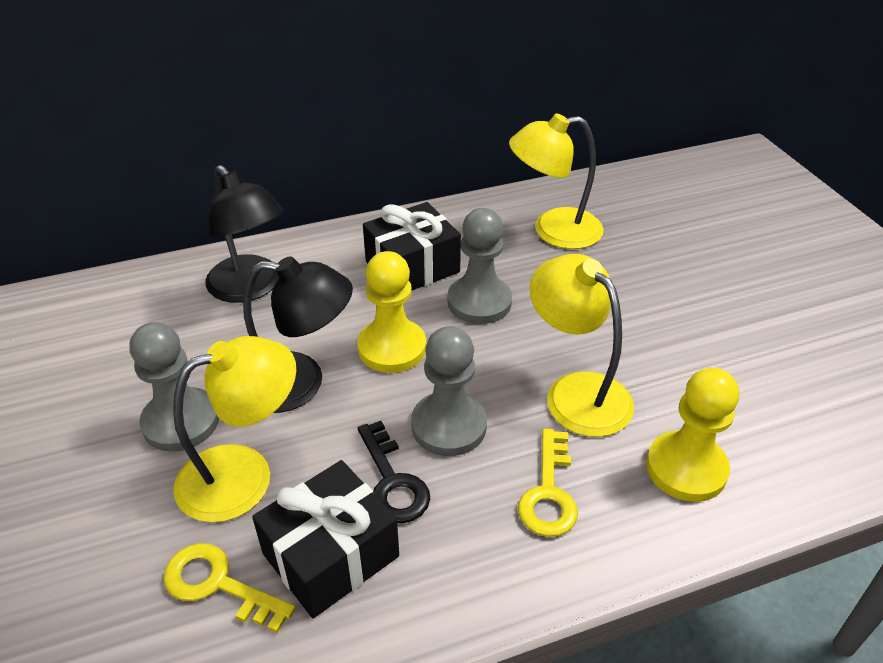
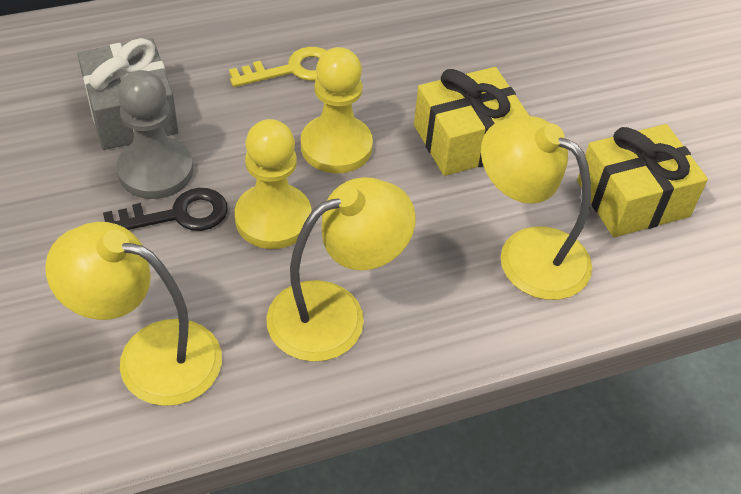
black gift: 2 -> 0
black lamp: 2 -> 0
grey gift: 0 -> 1
grey pawn: 3 -> 1
yellow gift: 0 -> 2
yellow key: 2 -> 1

